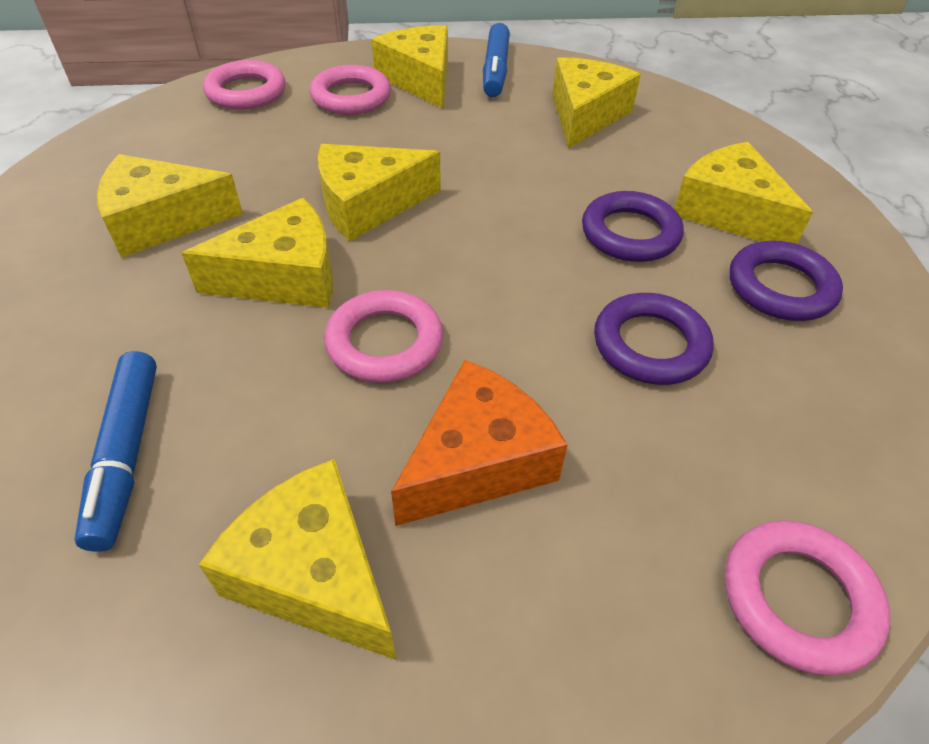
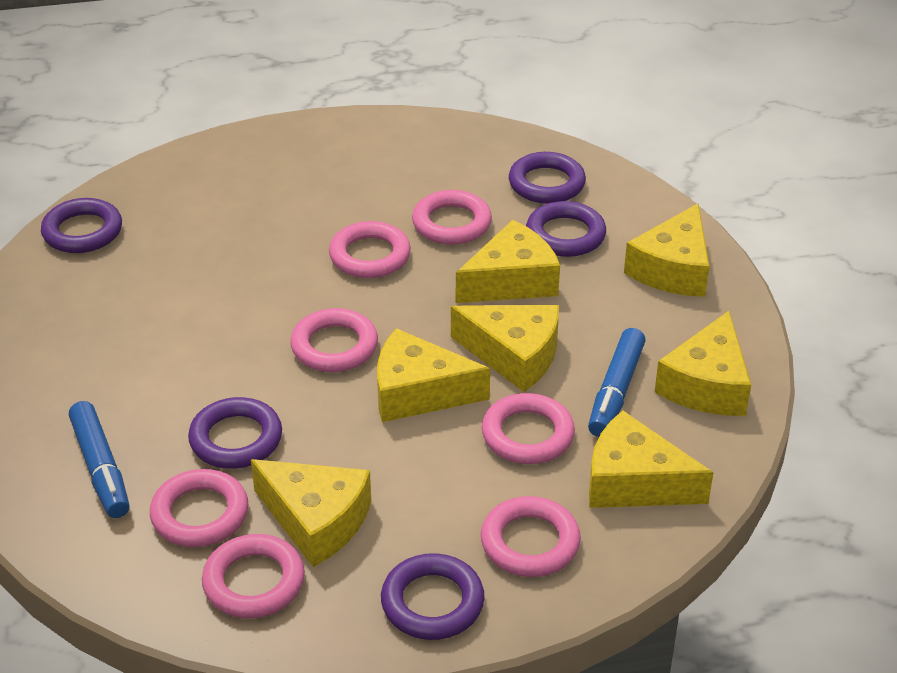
orange cheese: 1 -> 0
pink ring: 4 -> 7
purple ring: 3 -> 5

